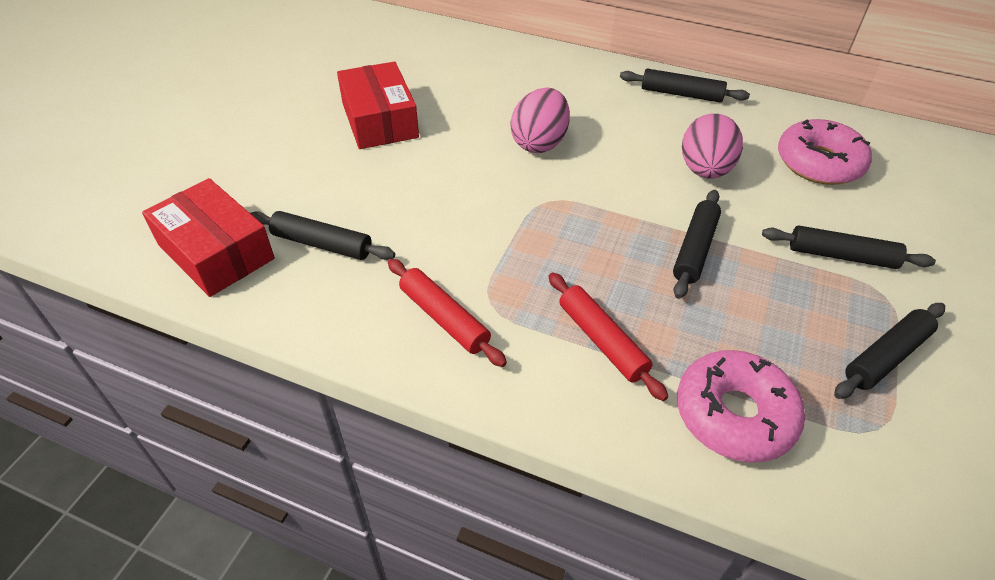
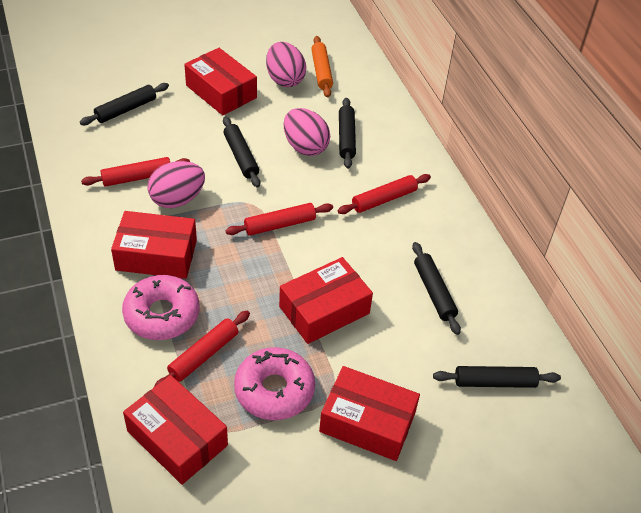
orange rolling pin: 0 -> 1
pink egg: 2 -> 3
red box: 2 -> 5
red rolling pin: 2 -> 4

